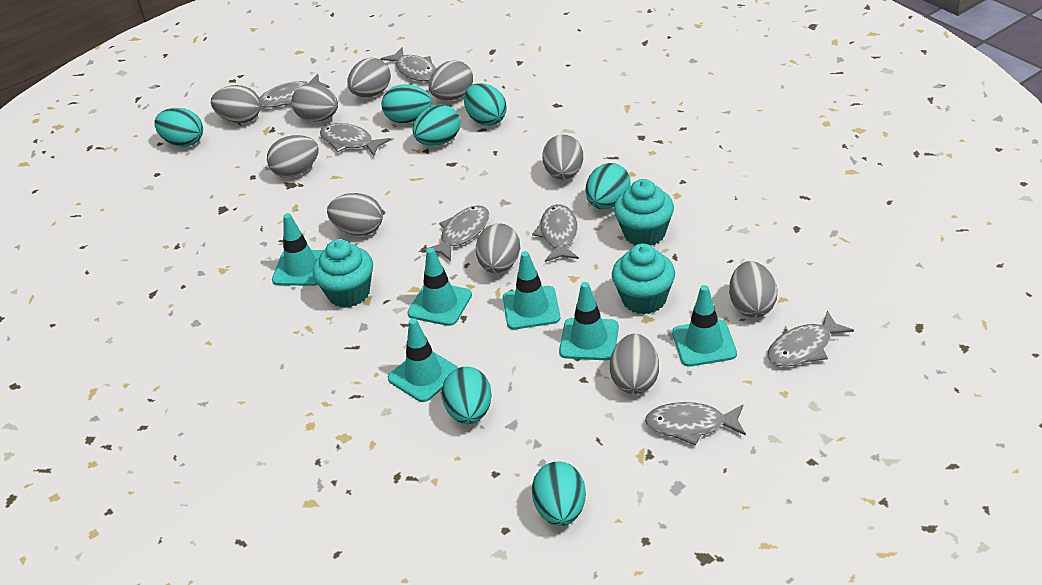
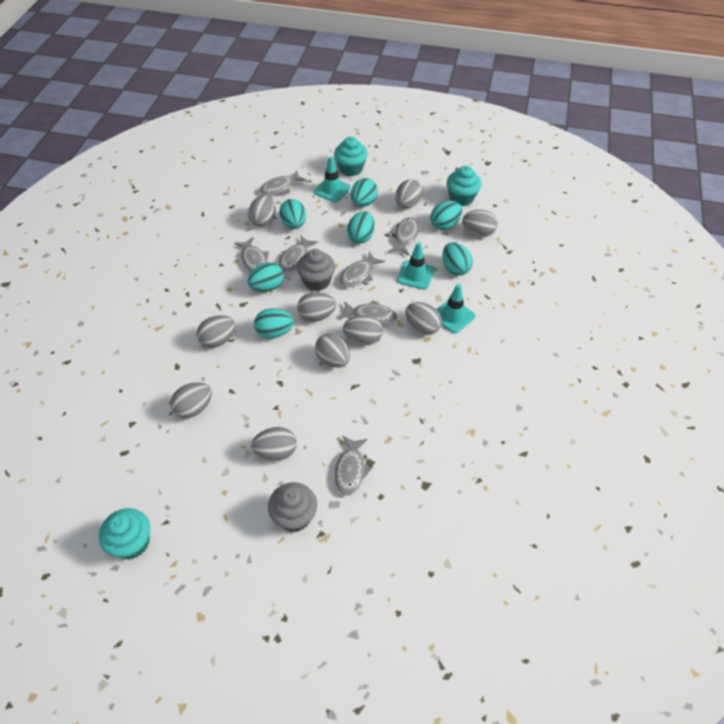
grey cupcake: 0 -> 2
turquoise traffic cone: 6 -> 3

